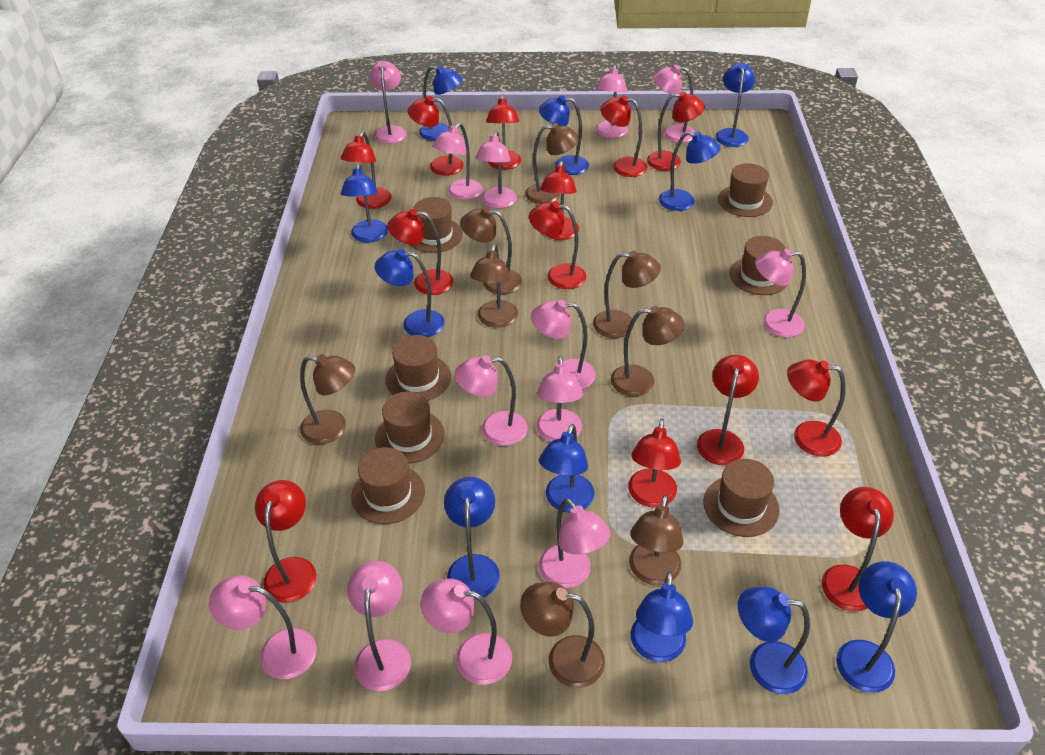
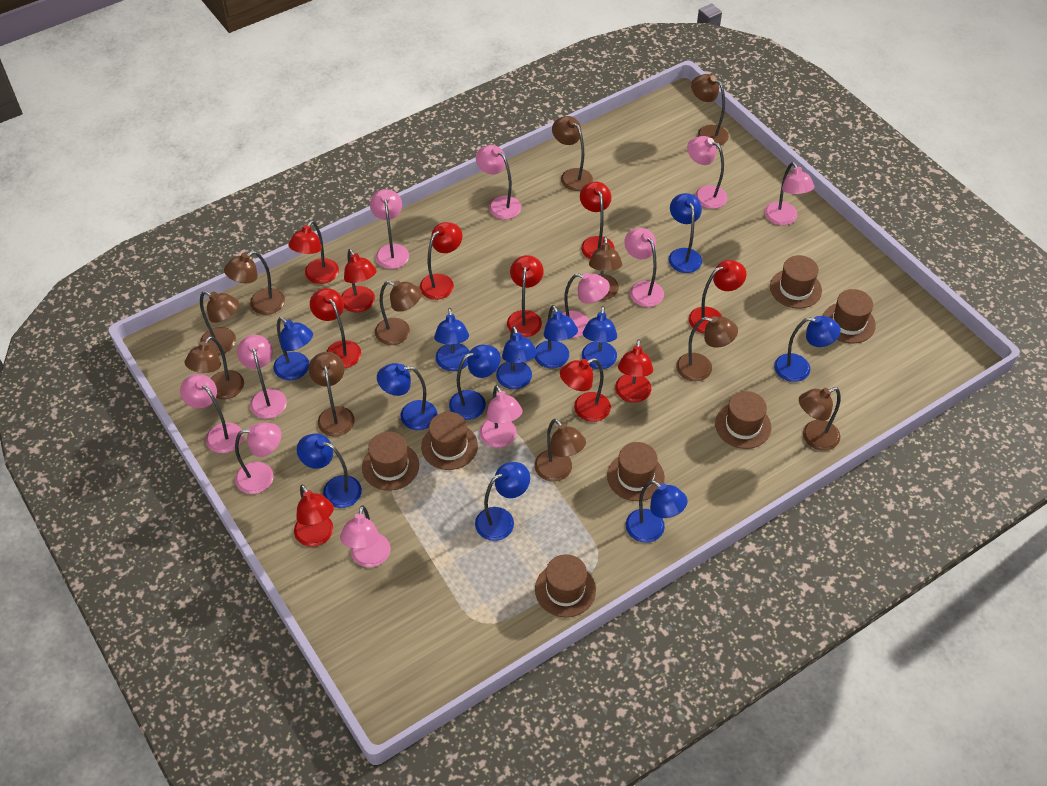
blue lamp: 11 -> 12
brown lamp: 8 -> 11
pink lamp: 13 -> 11
red lamp: 13 -> 10

